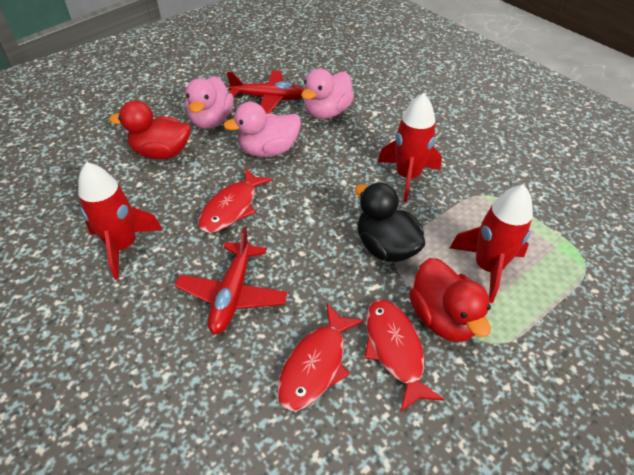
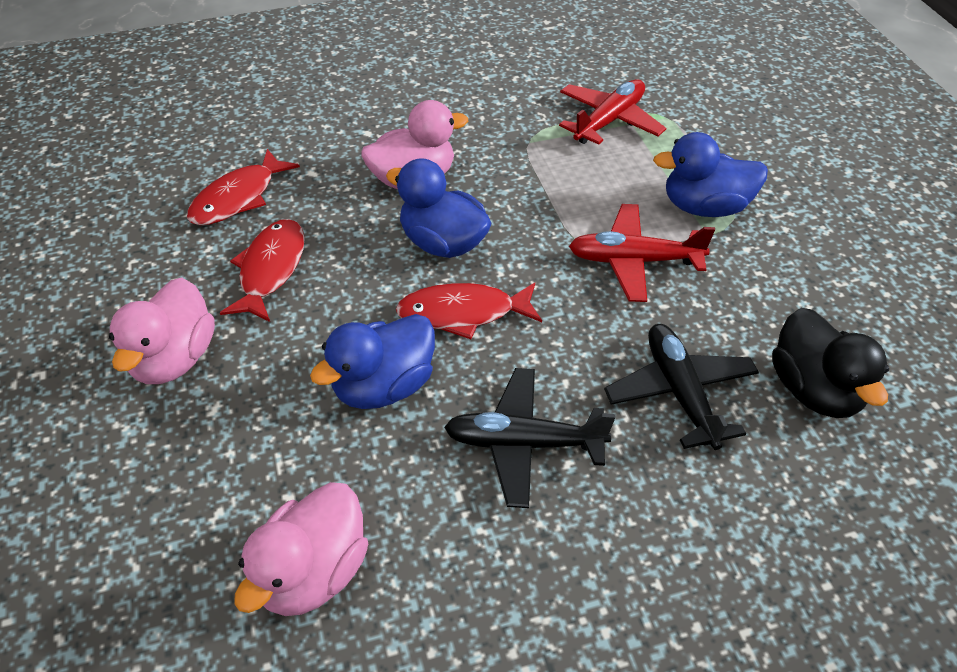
black plane: 0 -> 2
blue duck: 0 -> 3
red duck: 2 -> 0
red rocket: 3 -> 0

